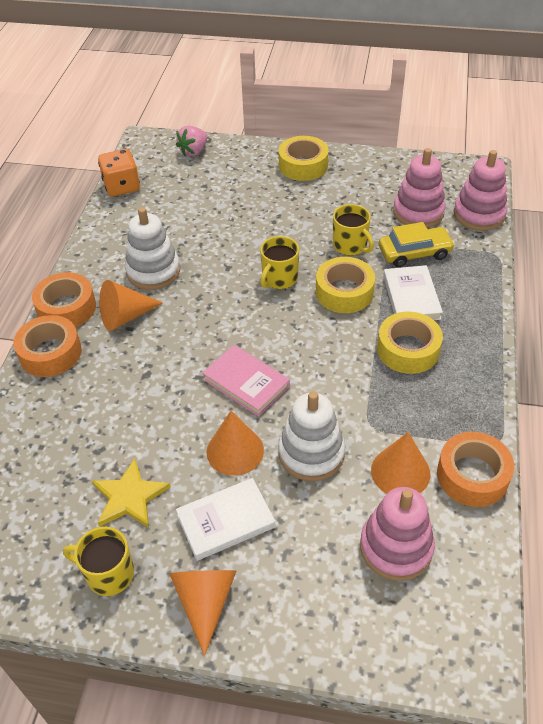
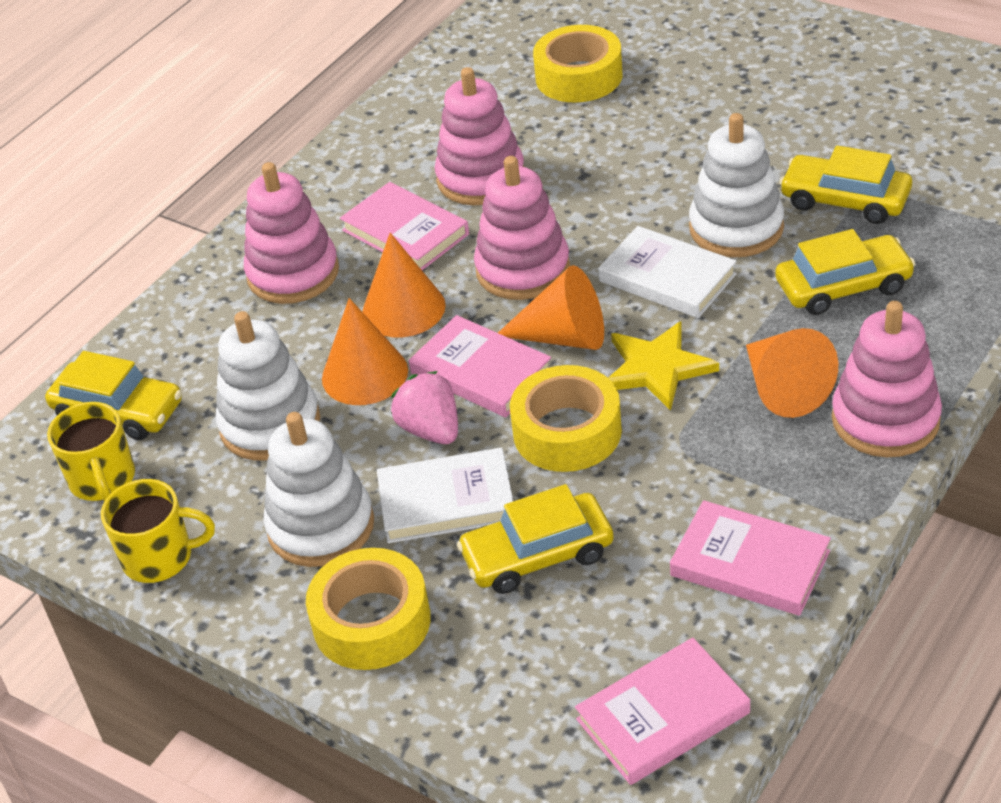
orange dice: 1 -> 0
orange tape: 3 -> 0
pink book: 1 -> 4
pink stacking toy: 3 -> 4
white stacking toy: 2 -> 3
yellow car: 1 -> 4
yellow mug: 3 -> 2

